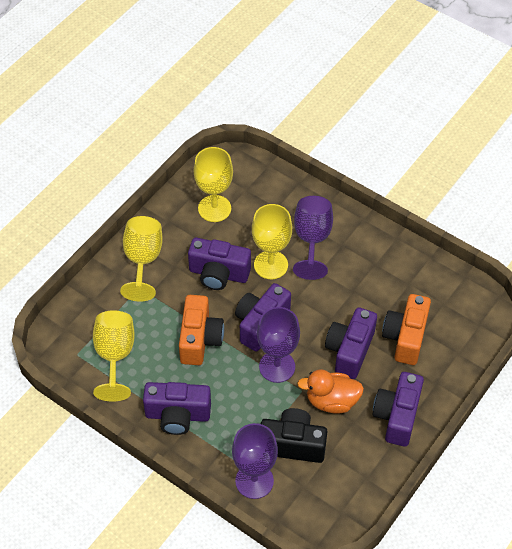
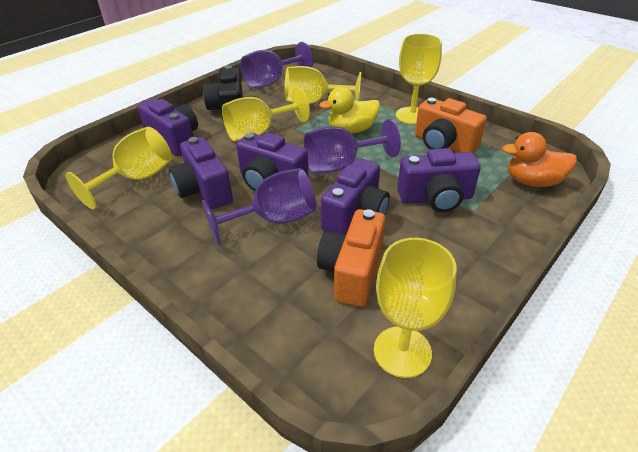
yellow duck: 0 -> 1
yellow goblet: 4 -> 5

